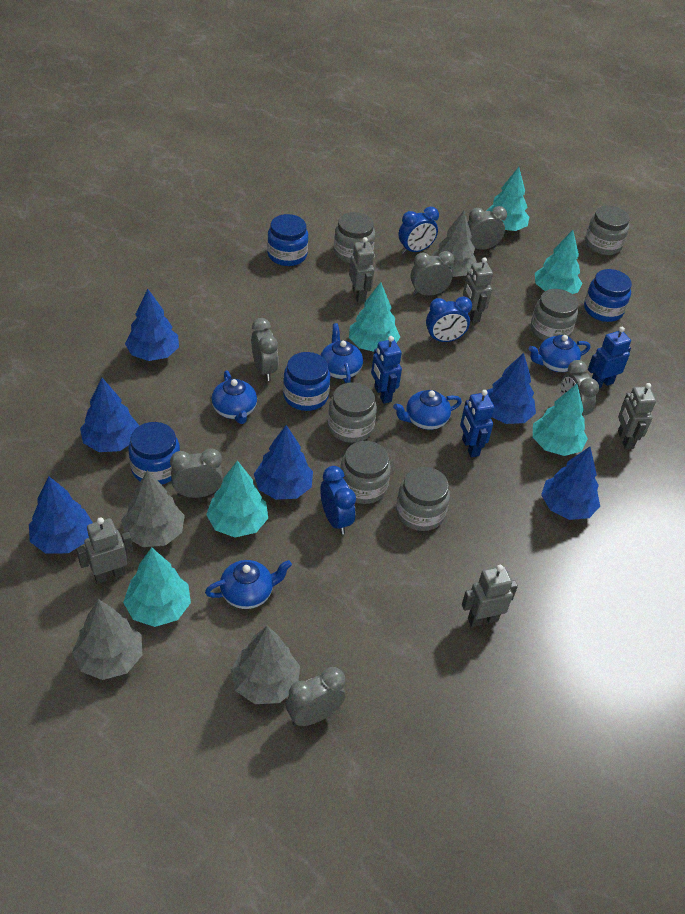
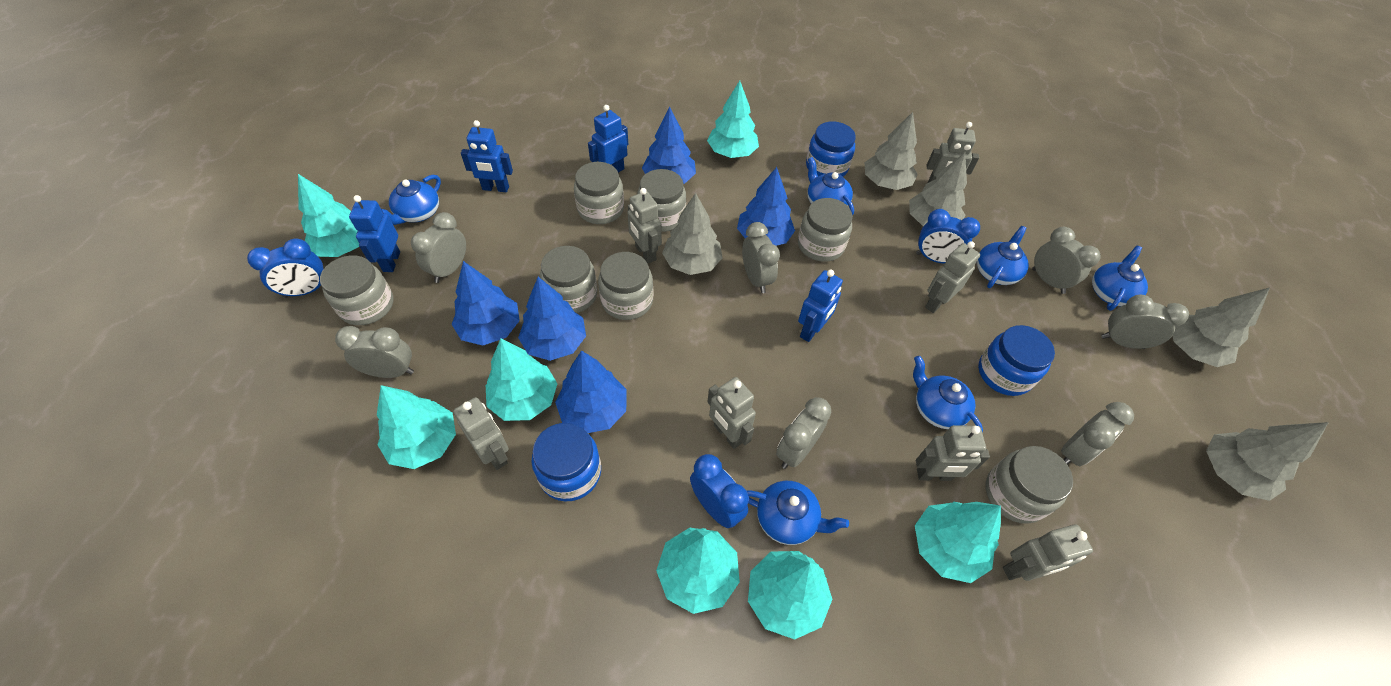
blue jar: 4 -> 3
blue robot: 3 -> 4
blue teapot: 5 -> 6
blue tree: 6 -> 5
grey clock: 6 -> 7
grey jar: 6 -> 7
grey robot: 5 -> 7
grey tree: 4 -> 5
turquoise tree: 6 -> 7

